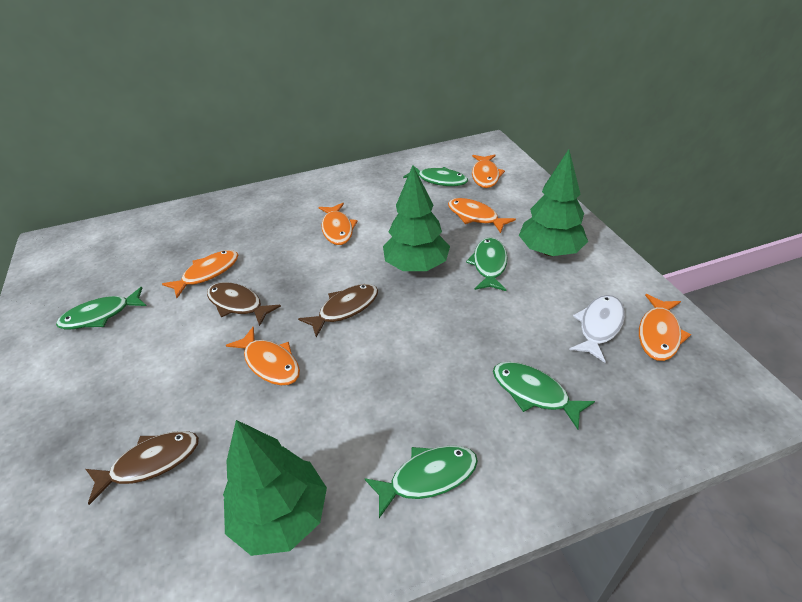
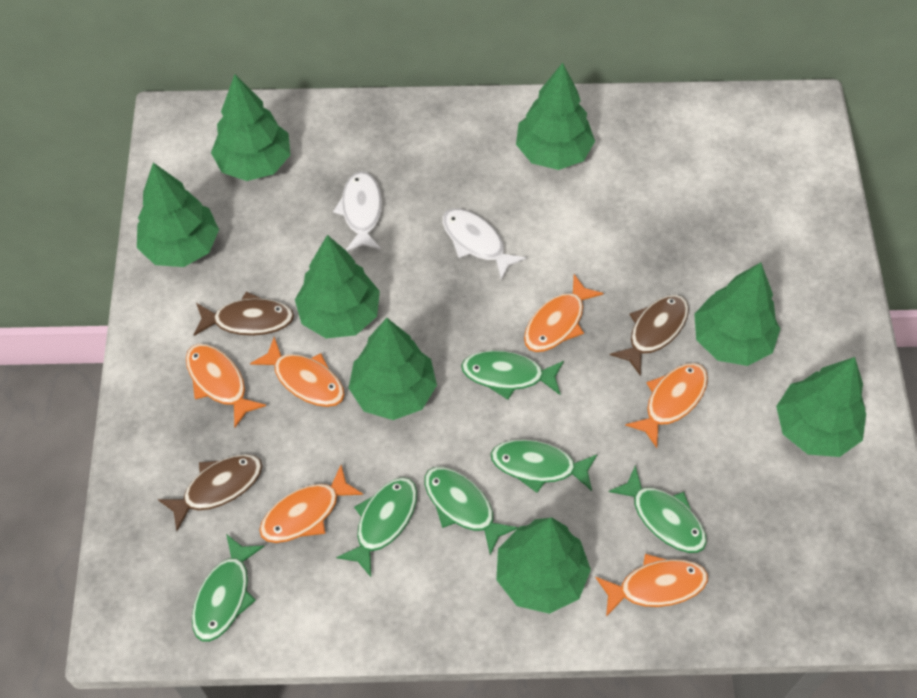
green fish: 5 -> 6
green tree: 3 -> 8
white fish: 1 -> 2

